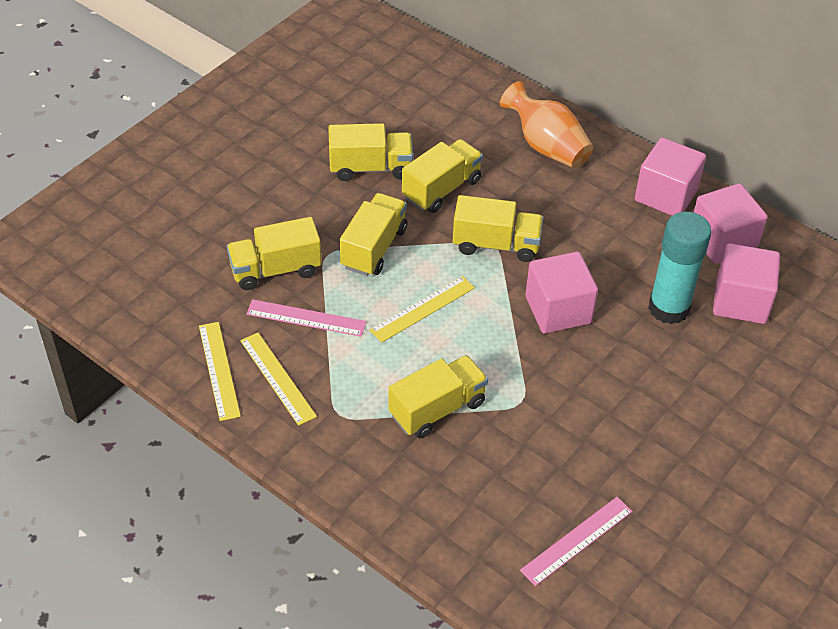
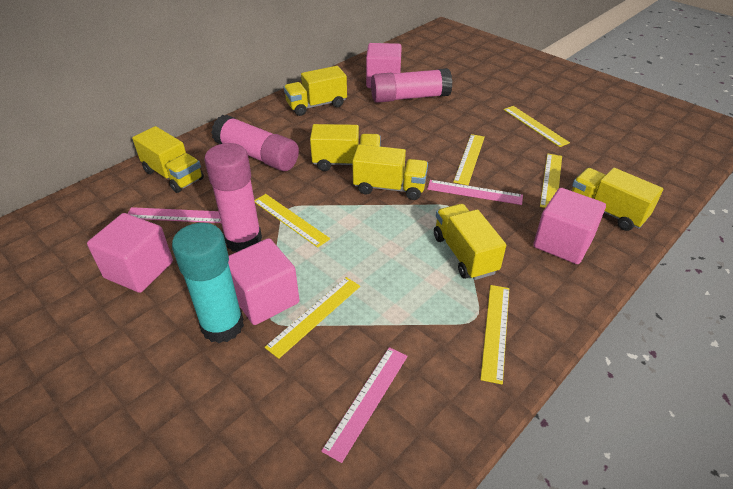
orange vase: 1 -> 0
pink glue stick: 0 -> 3
pink ruler: 2 -> 3
yellow ruler: 3 -> 6

